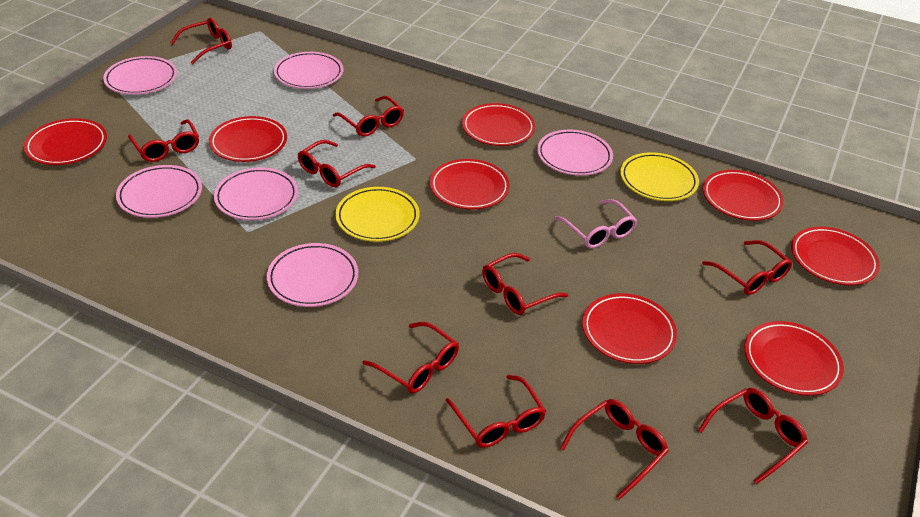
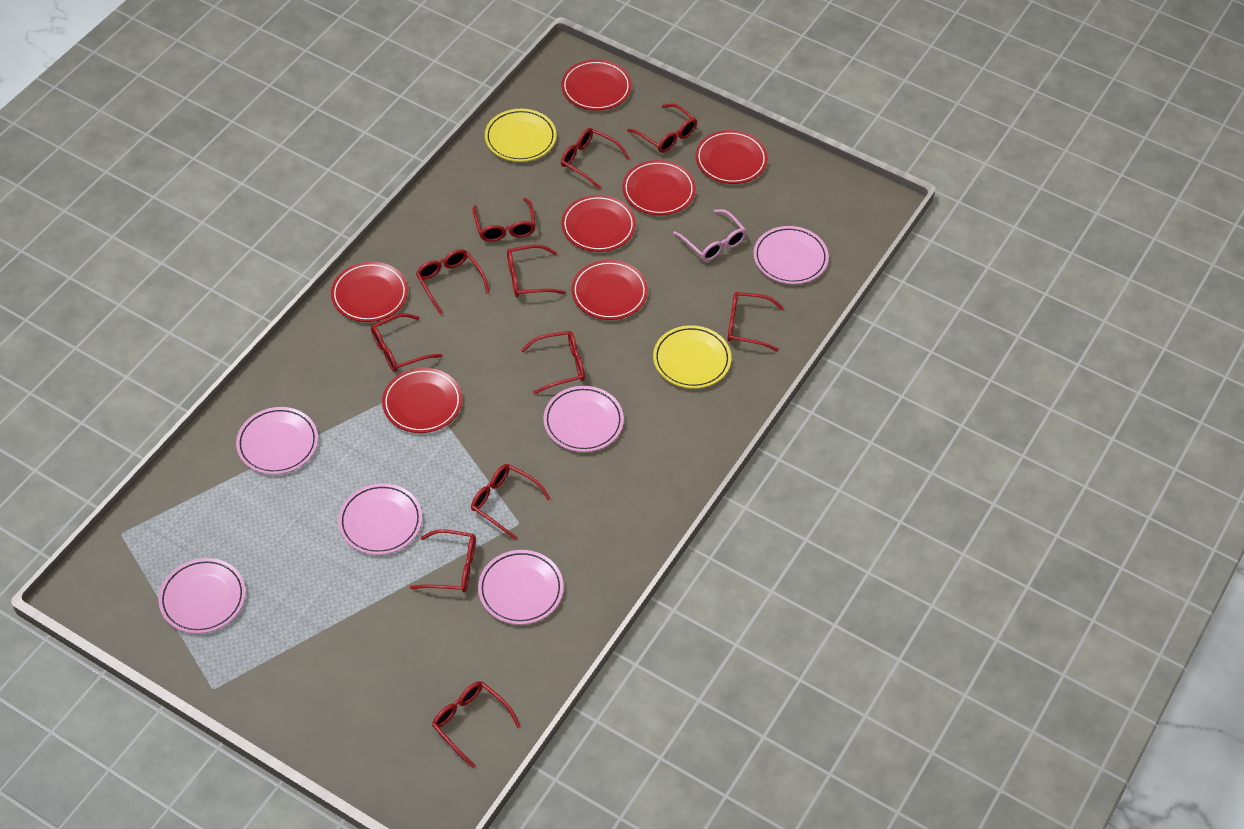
red glasses: 10 -> 11
red plate: 8 -> 7

